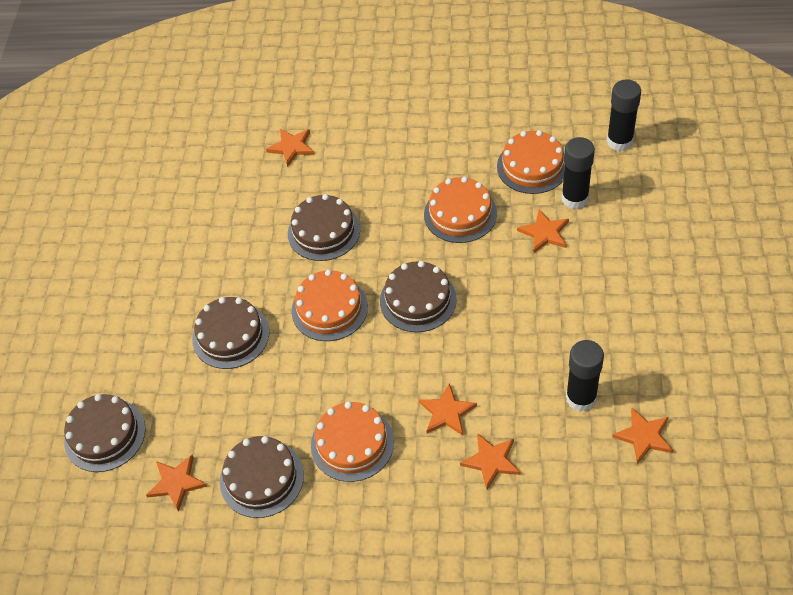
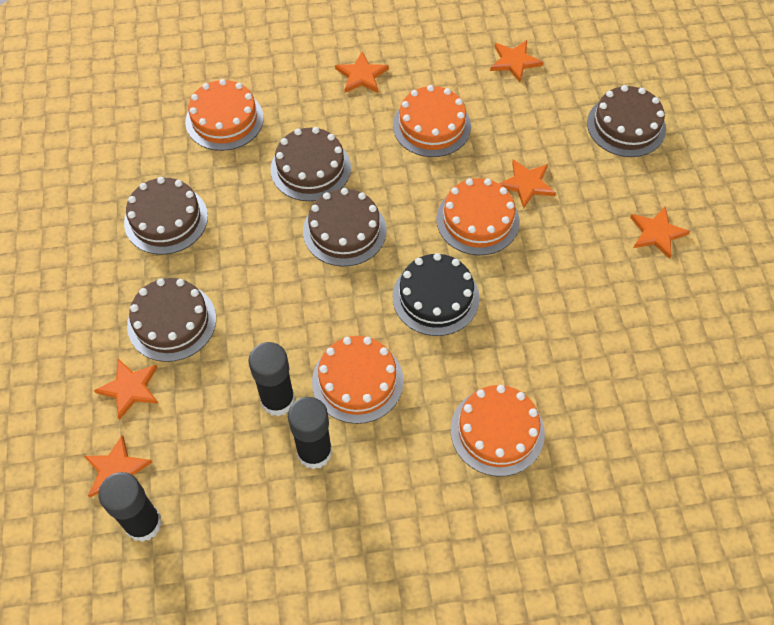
black cake: 0 -> 1
orange cake: 4 -> 5

